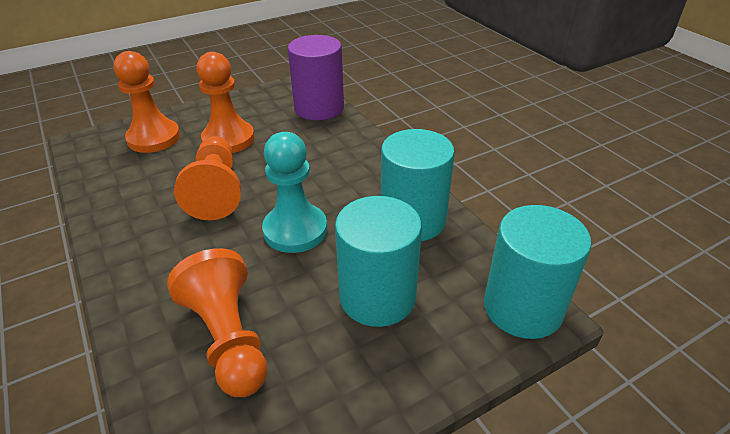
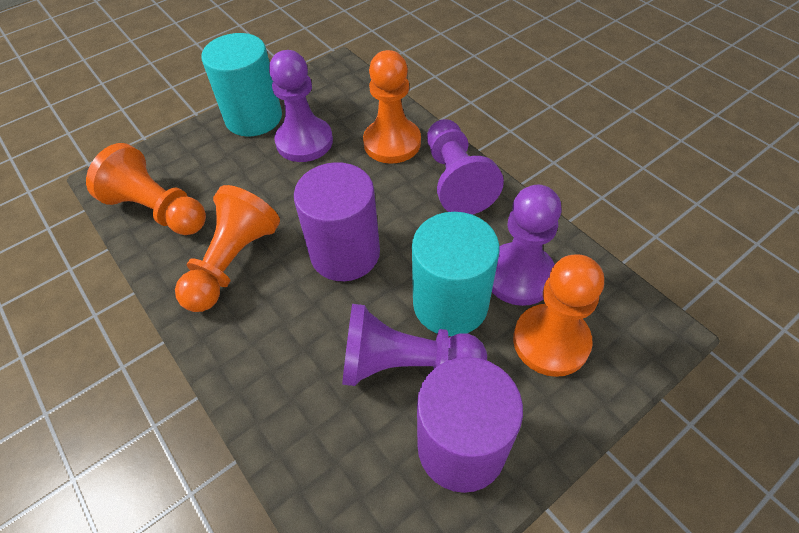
purple cylinder: 1 -> 2
purple pawn: 0 -> 4
turquoise cylinder: 3 -> 2
turquoise pawn: 1 -> 0

